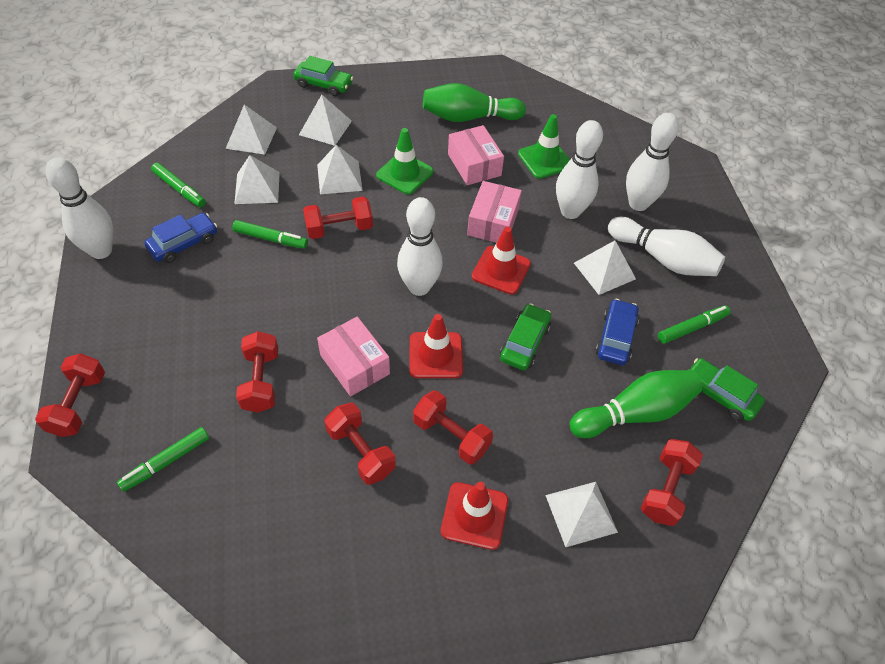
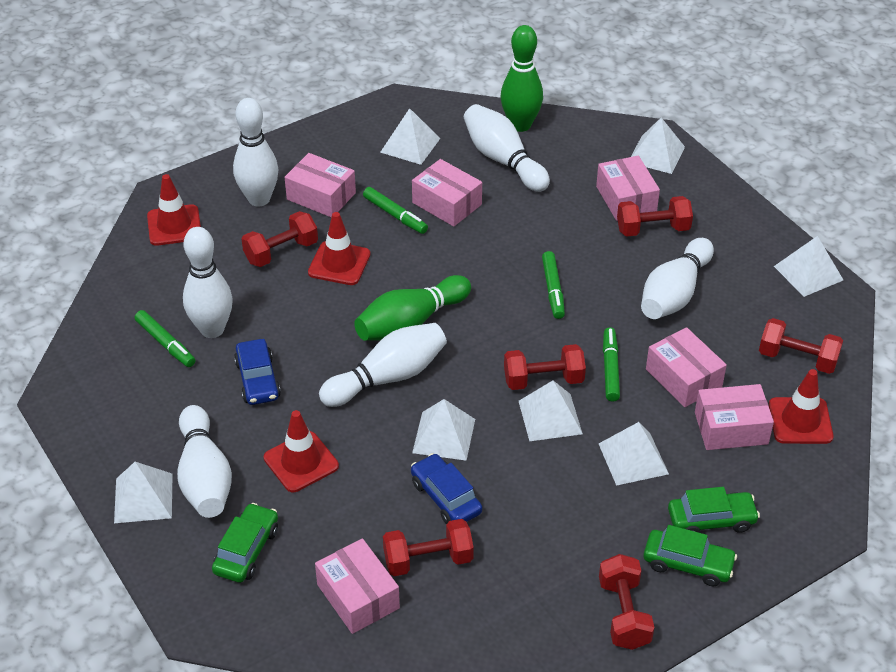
green traffic cone: 2 -> 0
pink box: 3 -> 6
red traffic cone: 3 -> 4
white bowling pin: 5 -> 6
white pyramid: 6 -> 7

